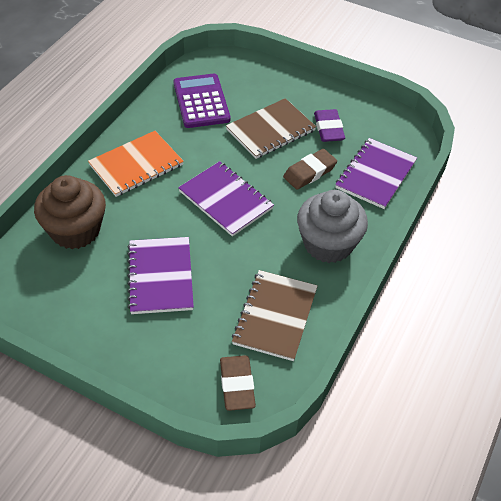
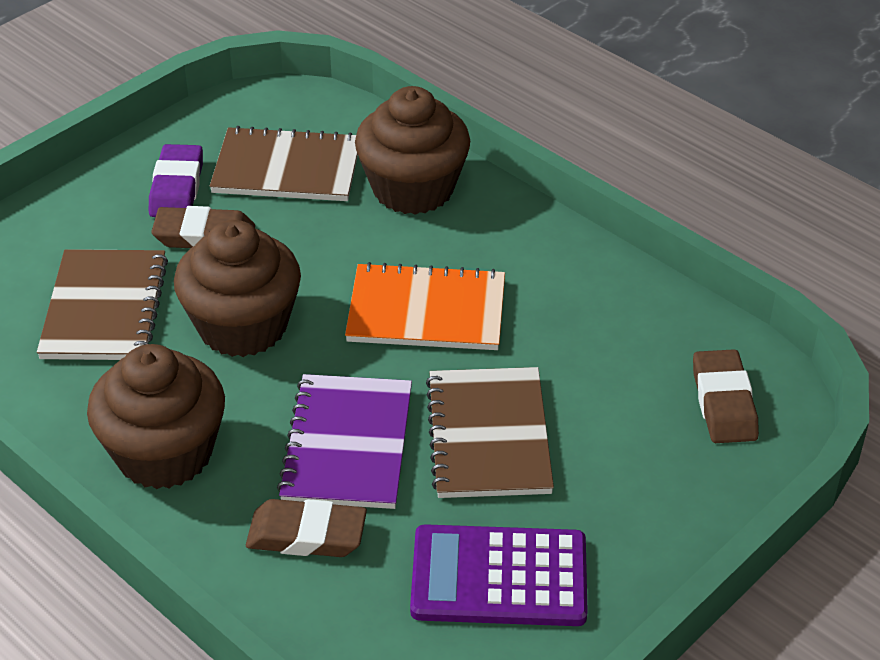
brown cupcake: 1 -> 3
brown eraser: 2 -> 3
brown notebook: 2 -> 3
grey cupcake: 1 -> 0
purple notebook: 3 -> 1

